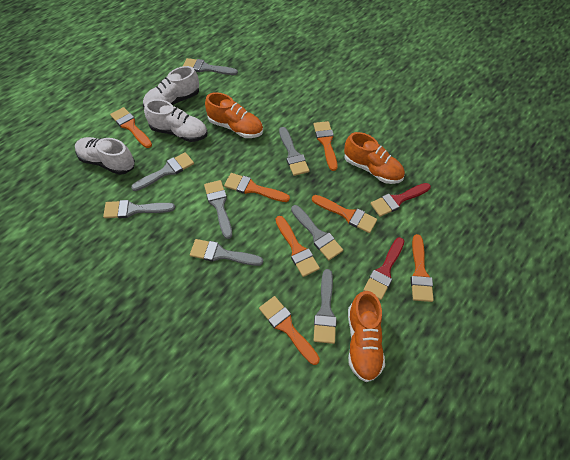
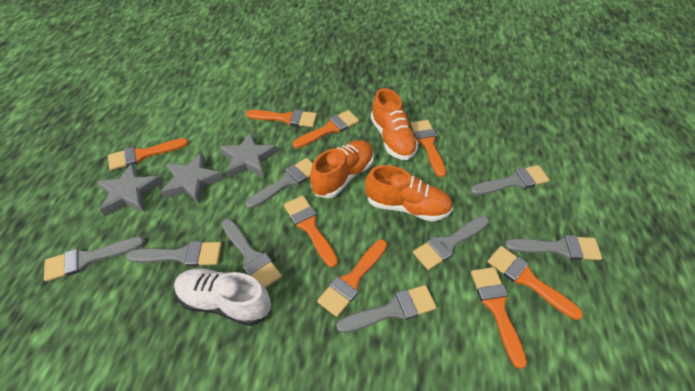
grey star: 0 -> 3
orange brush: 7 -> 8
red brush: 2 -> 0
white shoe: 3 -> 1

